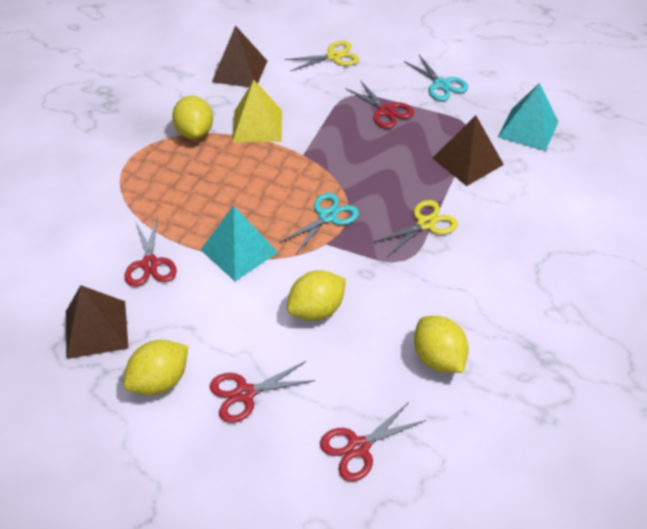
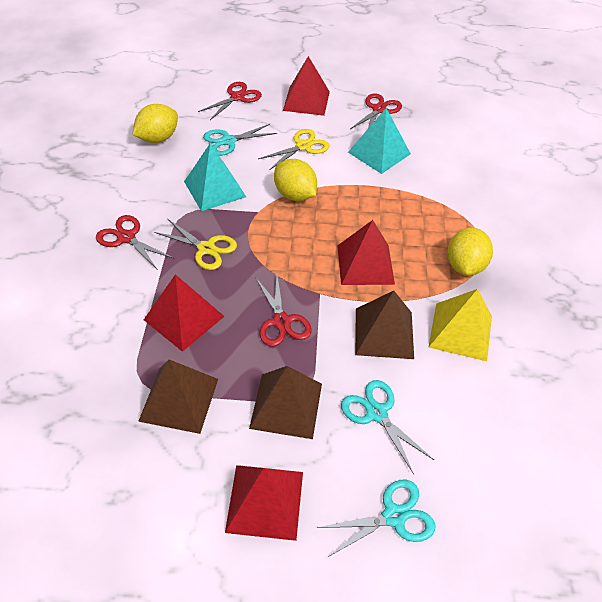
red pyramid: 0 -> 4
turquoise scissors: 2 -> 3
yellow lemon: 4 -> 3

